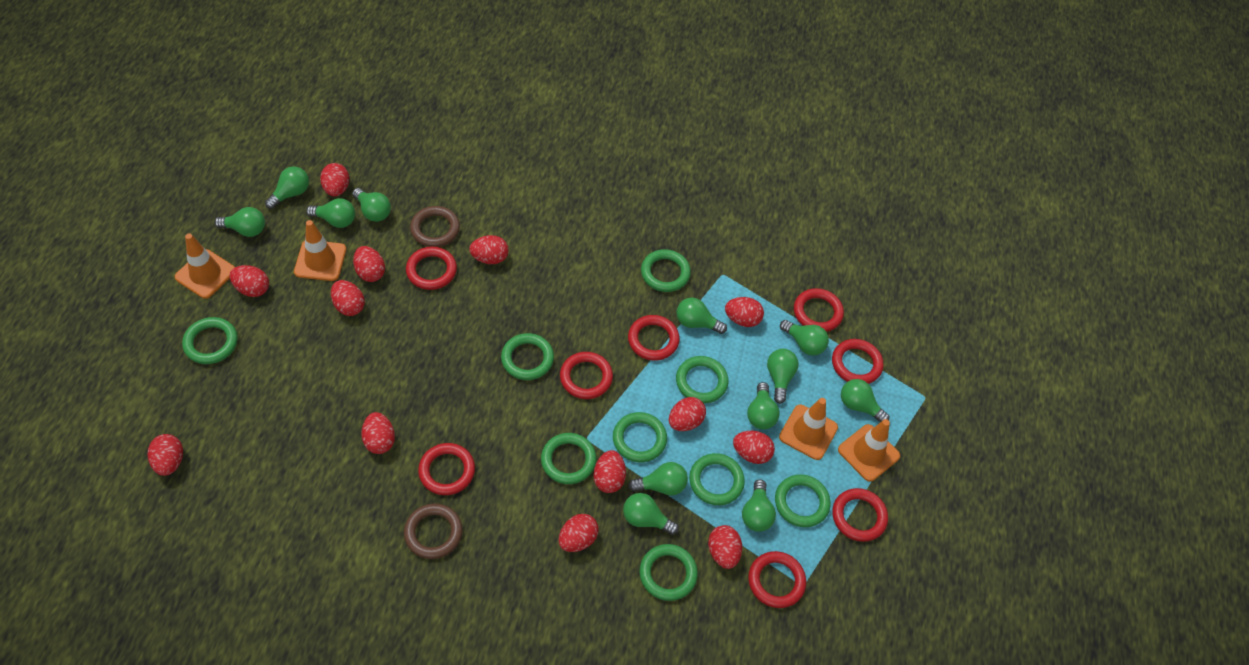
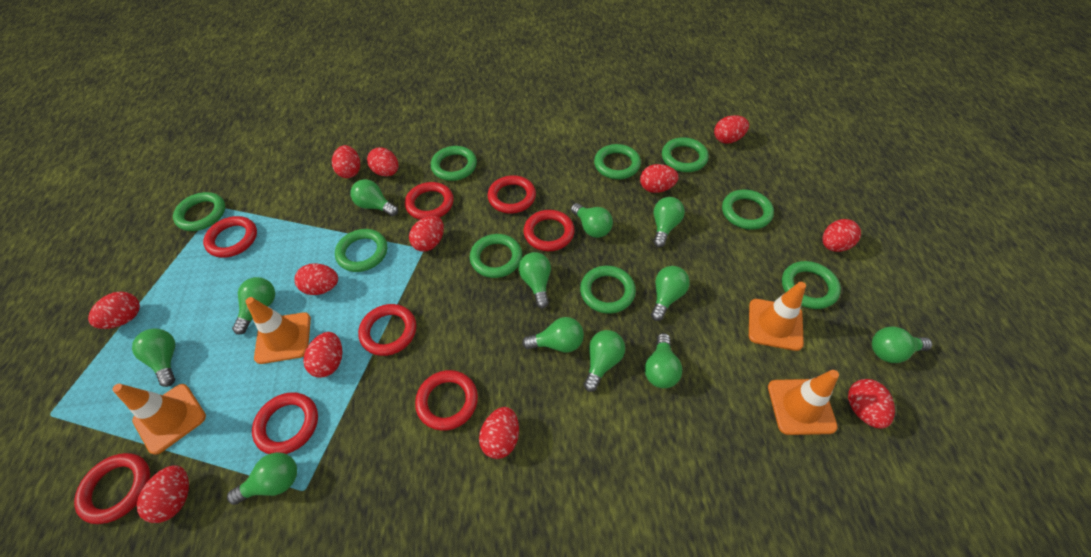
brown ring: 2 -> 0
red egg: 13 -> 12

